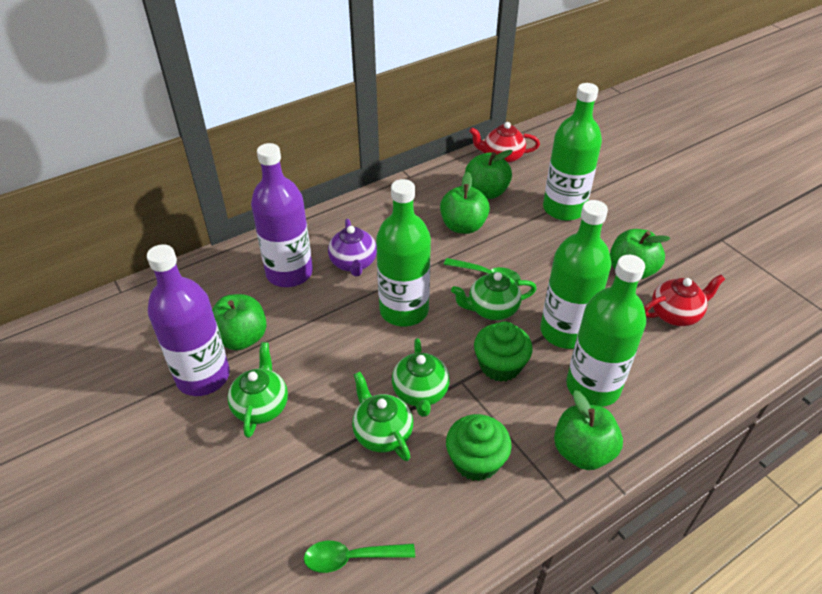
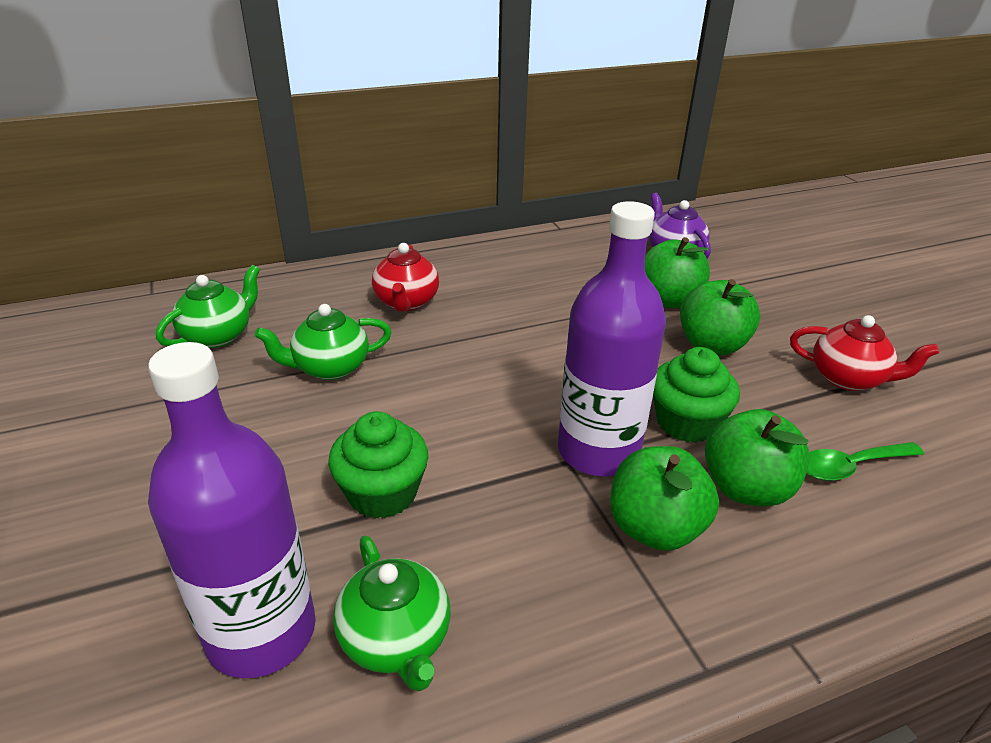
green apple: 5 -> 4
green bottle: 4 -> 0
green spoon: 2 -> 1
green teapot: 4 -> 3

